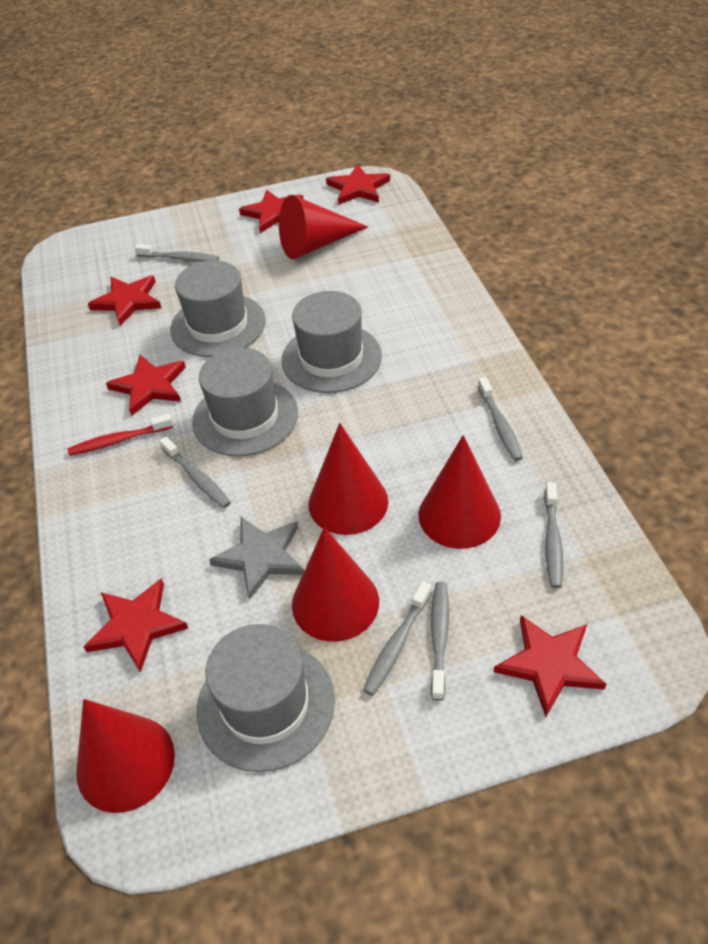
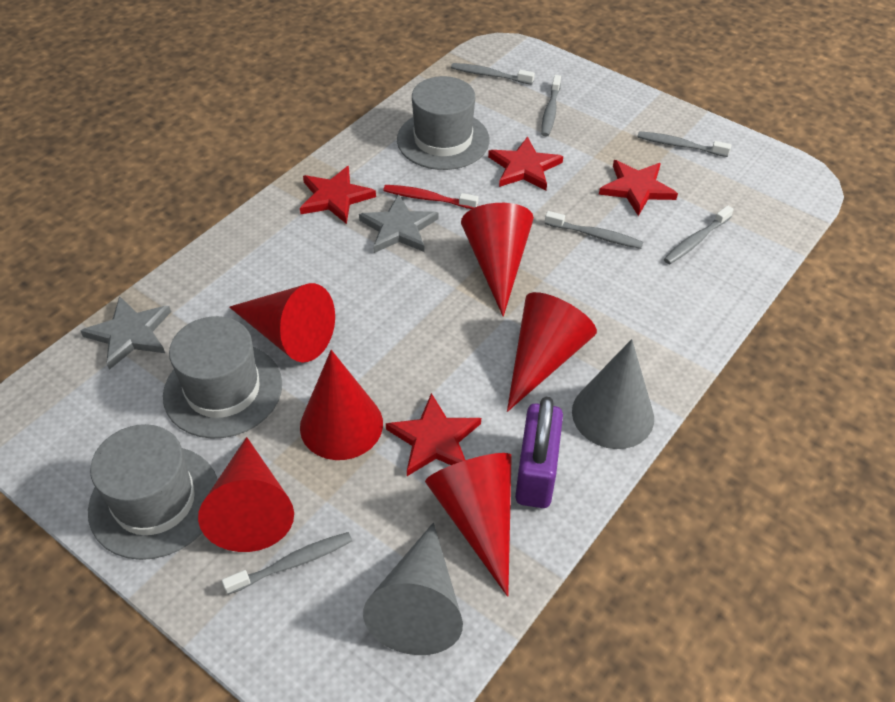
grey cone: 0 -> 2
grey hat: 4 -> 3
grey star: 1 -> 2
purple padlock: 0 -> 1
red cone: 5 -> 6
red star: 6 -> 4

